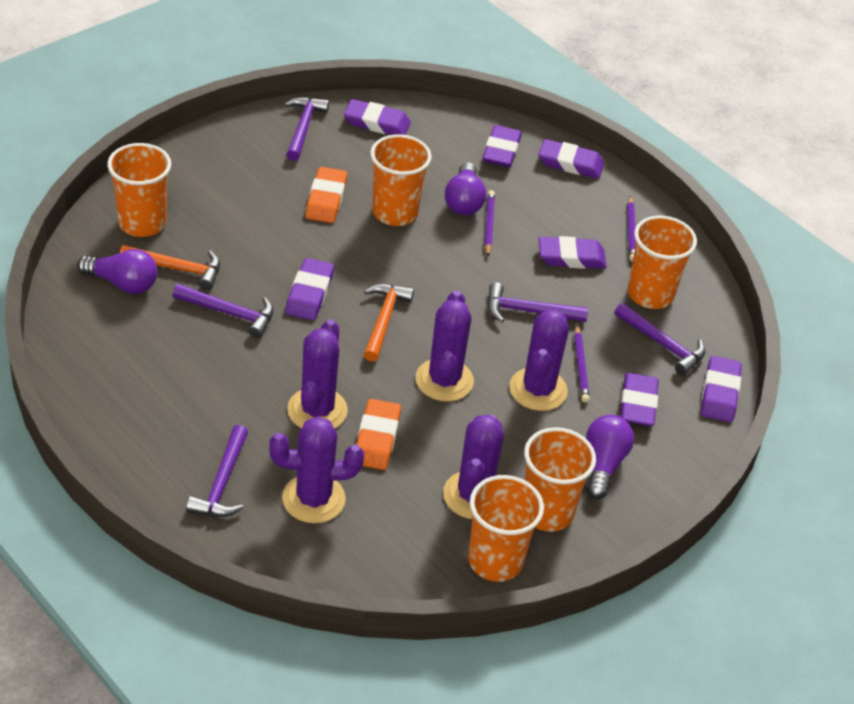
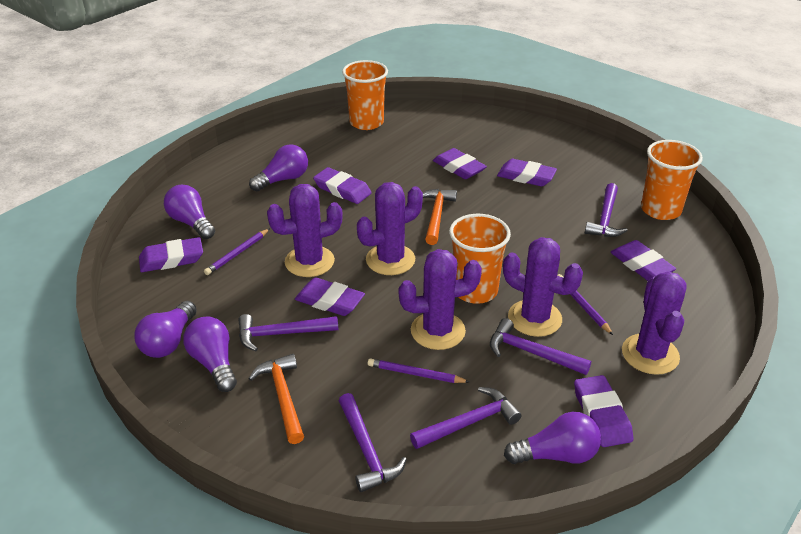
orange cup: 5 -> 3
orange eraser: 2 -> 0
purple light bulb: 3 -> 5

